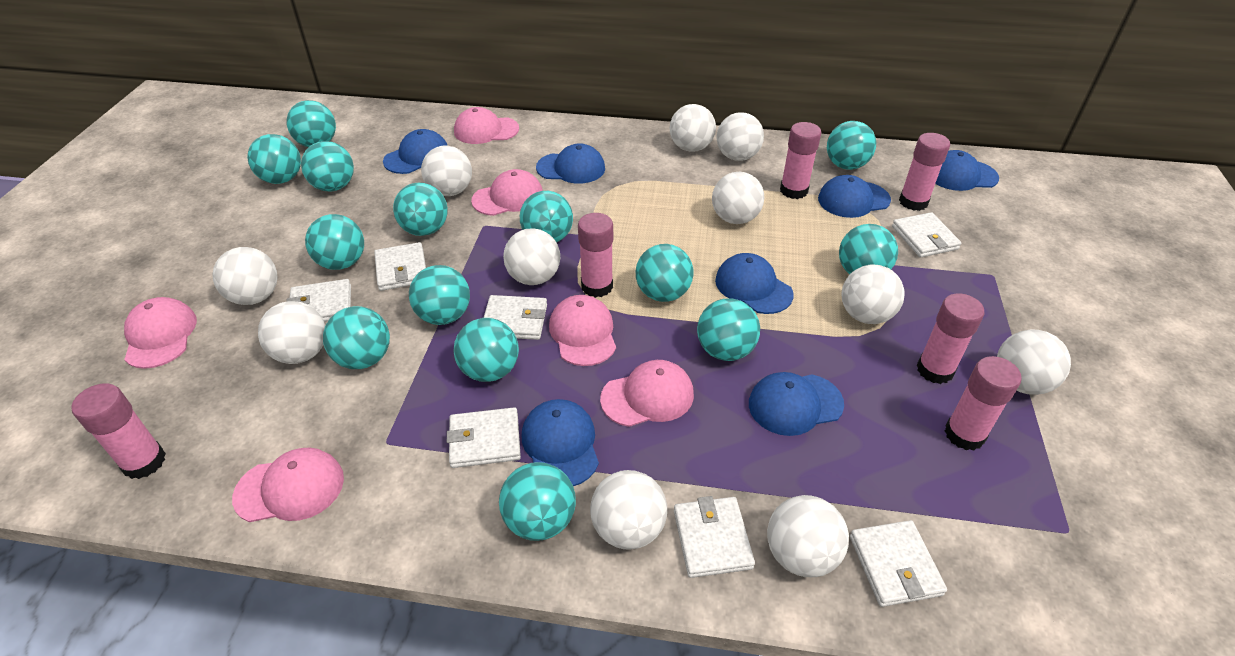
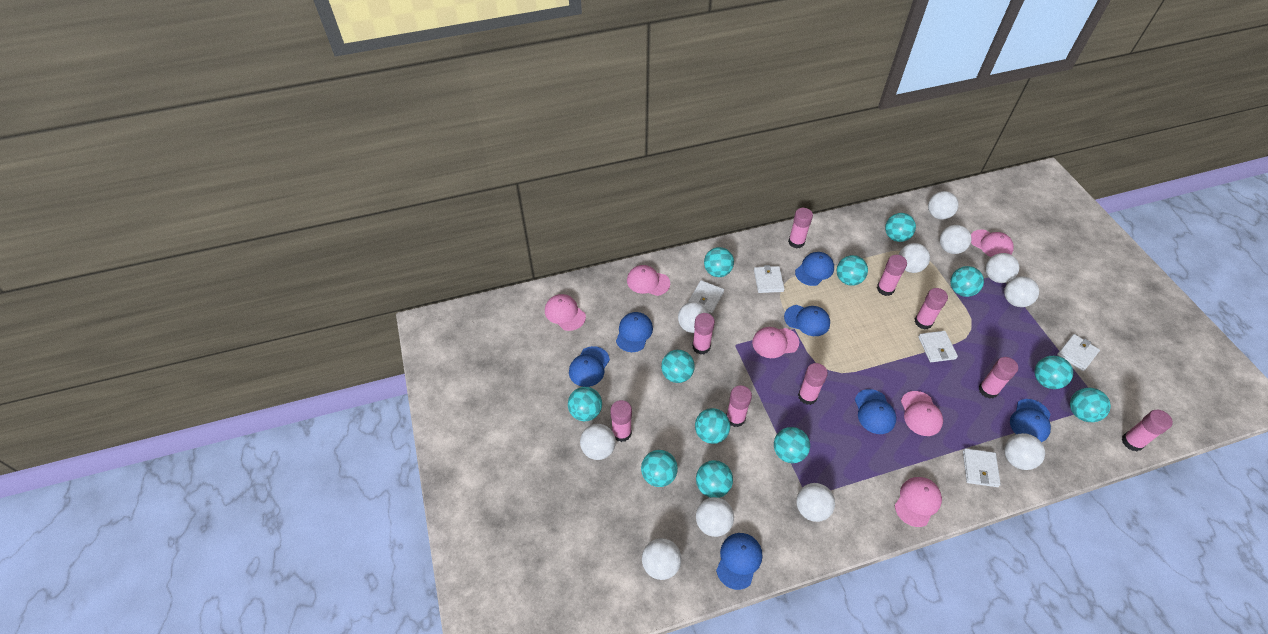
pink glue stick: 6 -> 9
turquoise ball: 14 -> 12
white wallet: 7 -> 5

